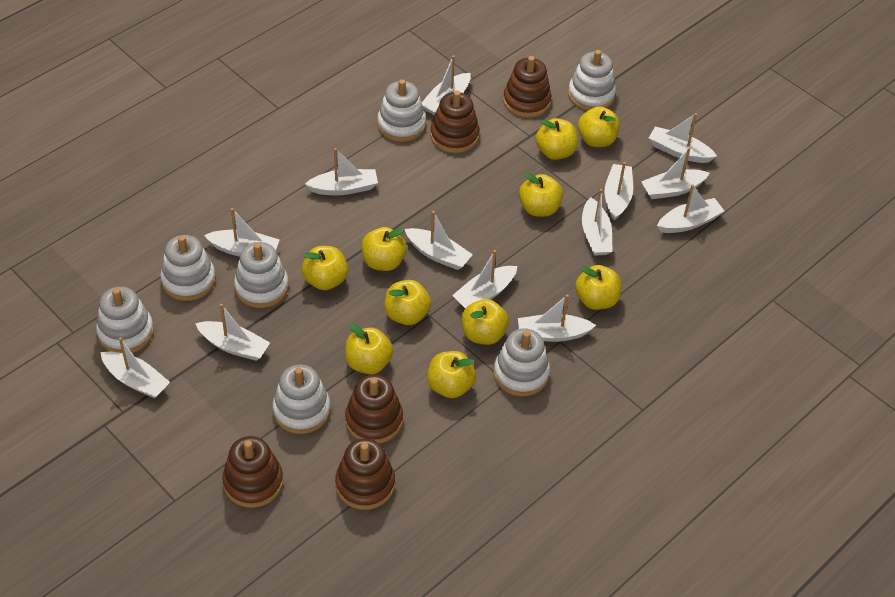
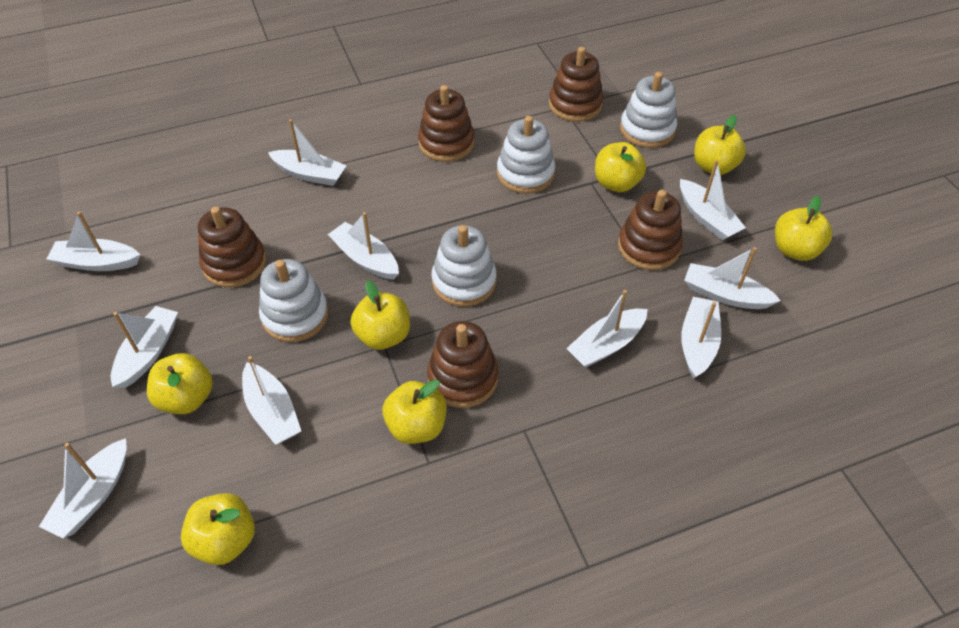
white boat: 13 -> 10
white stacking toy: 7 -> 4
yellow apple: 10 -> 7

